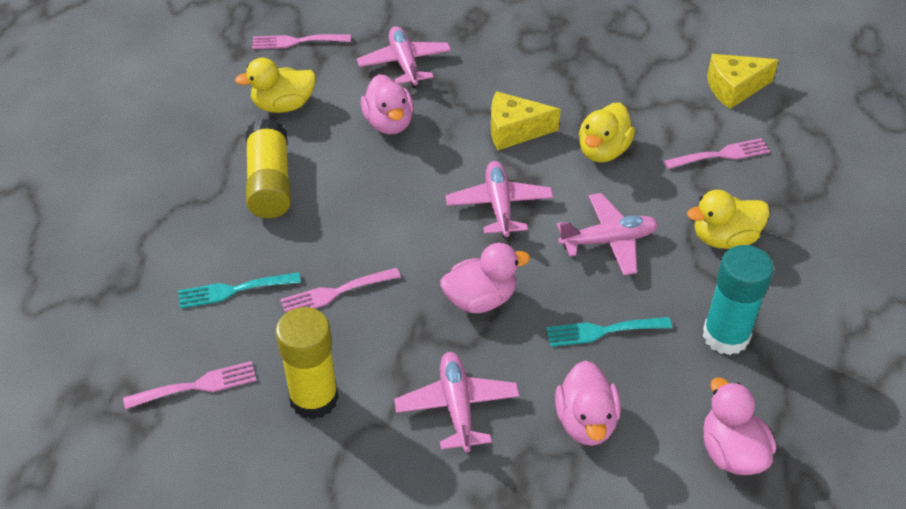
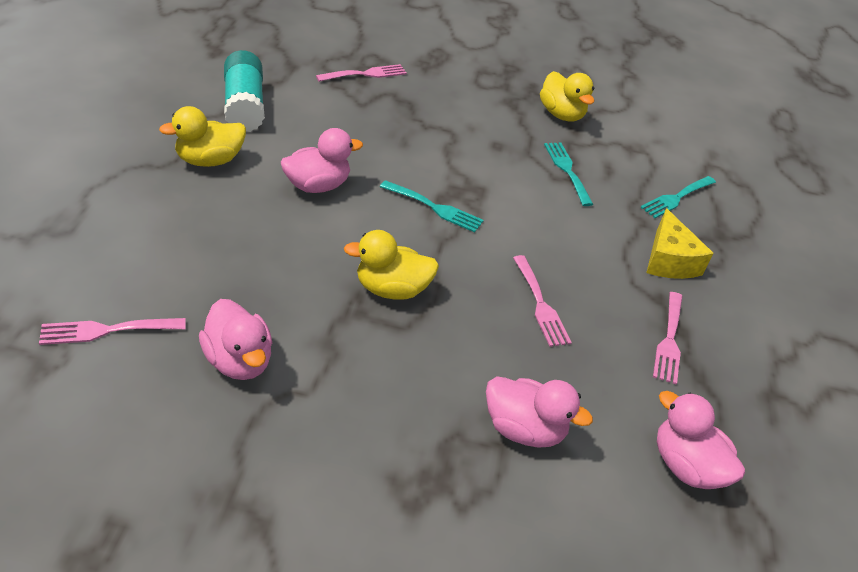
pink plane: 4 -> 0
turquoise fork: 2 -> 3
yellow cheese: 2 -> 1
yellow glue stick: 2 -> 0

